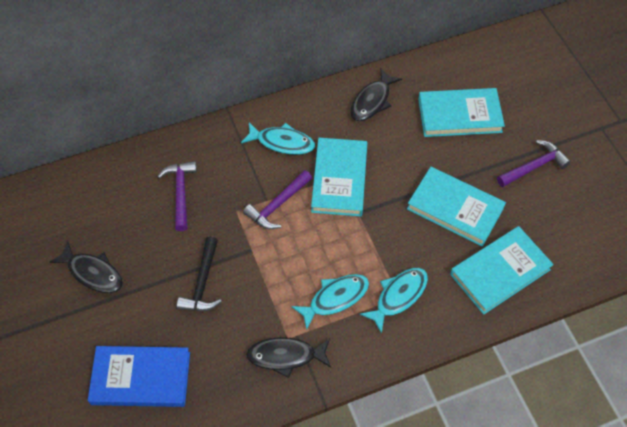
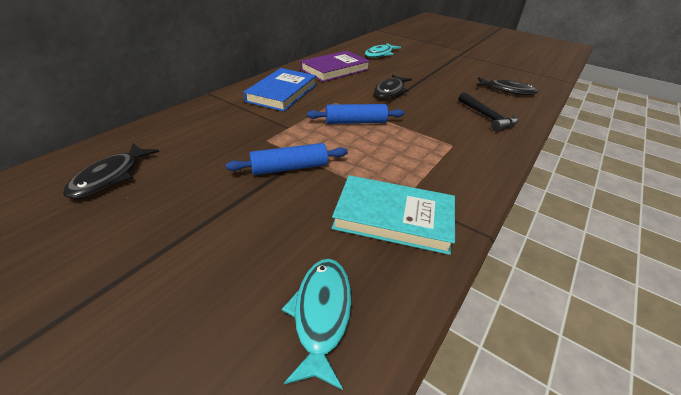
blue rolling pin: 0 -> 2
purple book: 0 -> 1
purple hammer: 3 -> 0
turquoise book: 4 -> 1
turquoise fish: 3 -> 2

